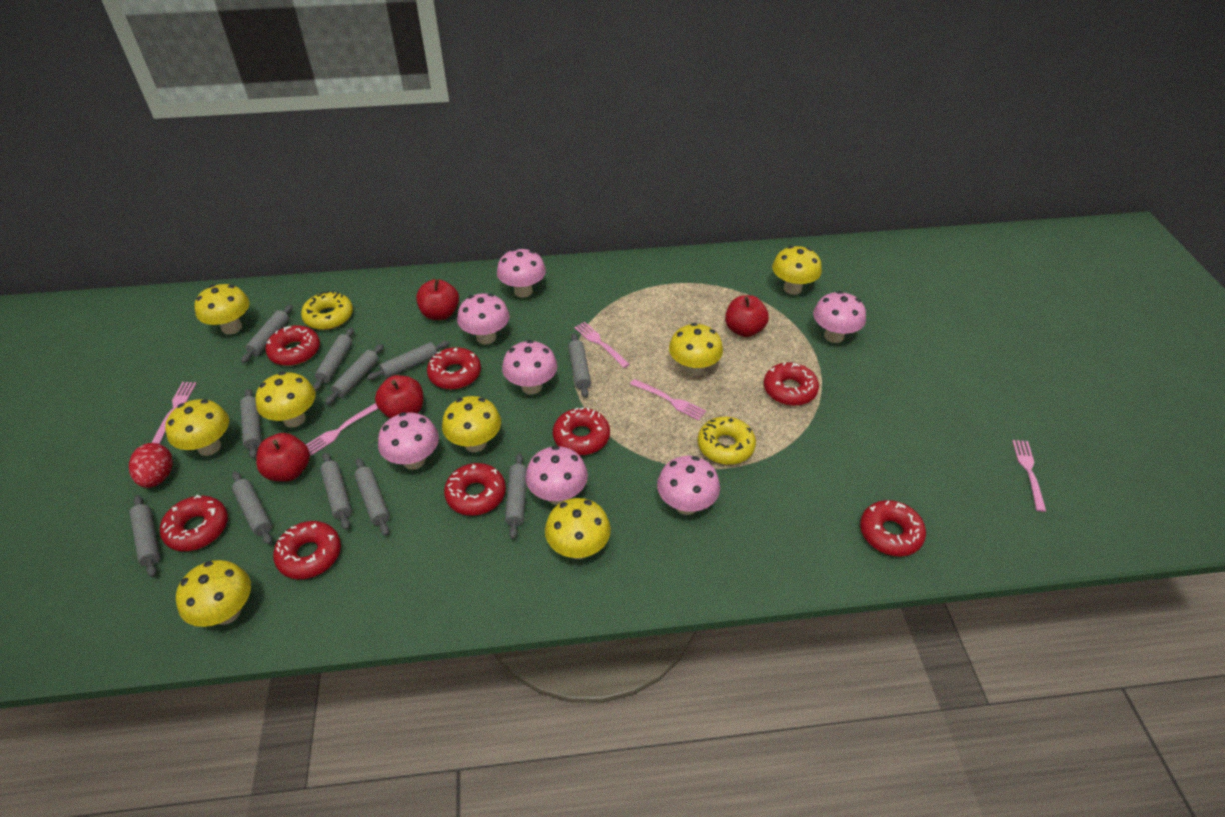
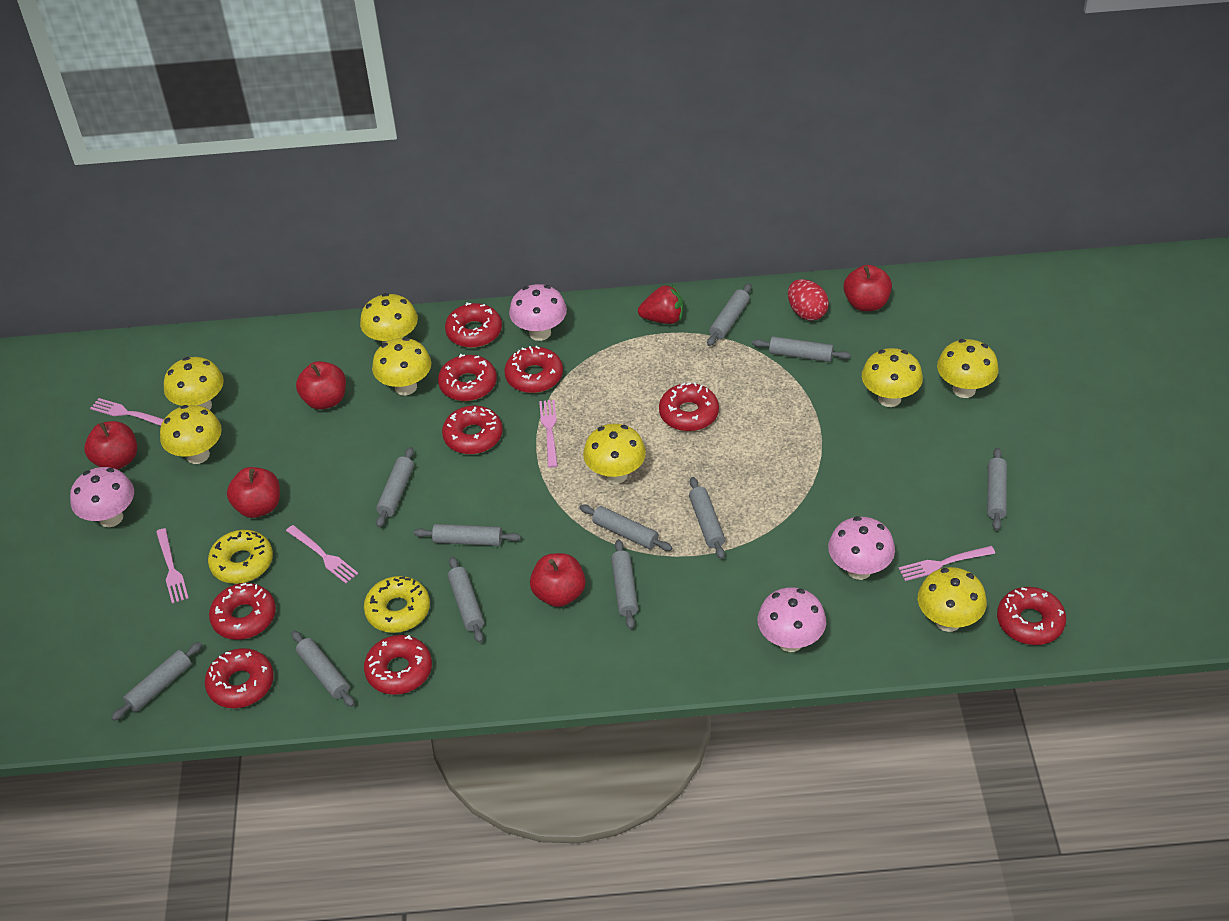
pink mushroom: 7 -> 4
red apple: 4 -> 5
red donut: 8 -> 9
red strawberry: 0 -> 1

